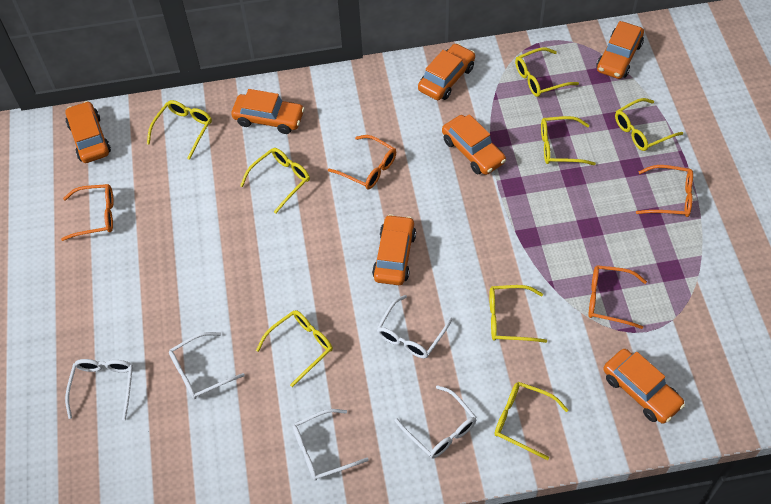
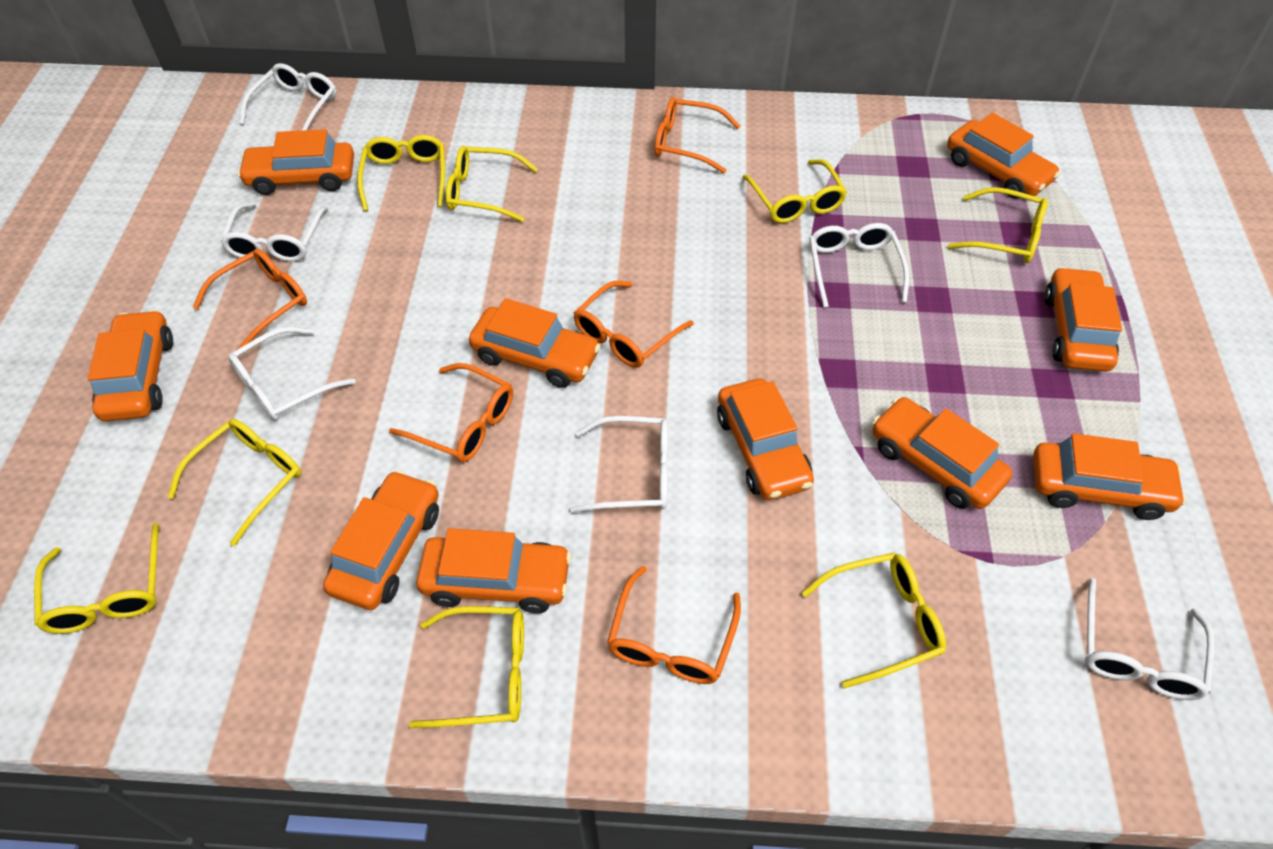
orange car: 7 -> 10
orange glasses: 4 -> 5
white glasses: 5 -> 6

